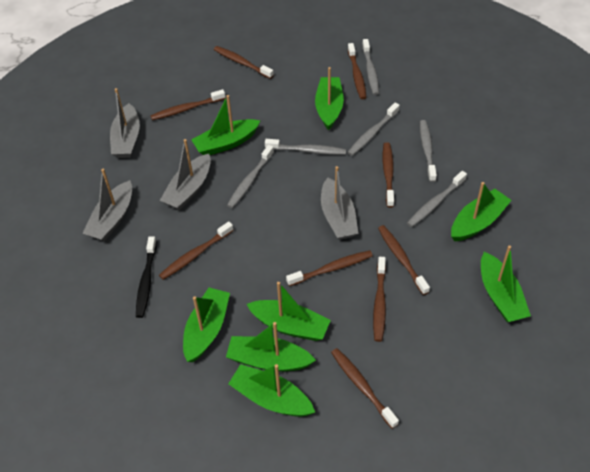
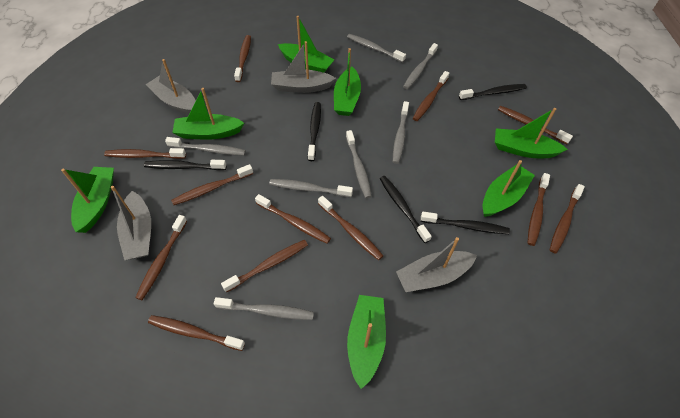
black toothbrush: 1 -> 5
brown toothbrush: 9 -> 12
green boat: 8 -> 7
grey toothbrush: 6 -> 7

